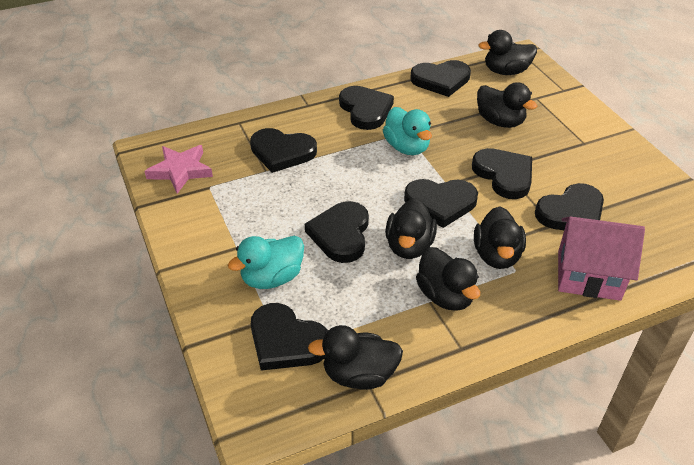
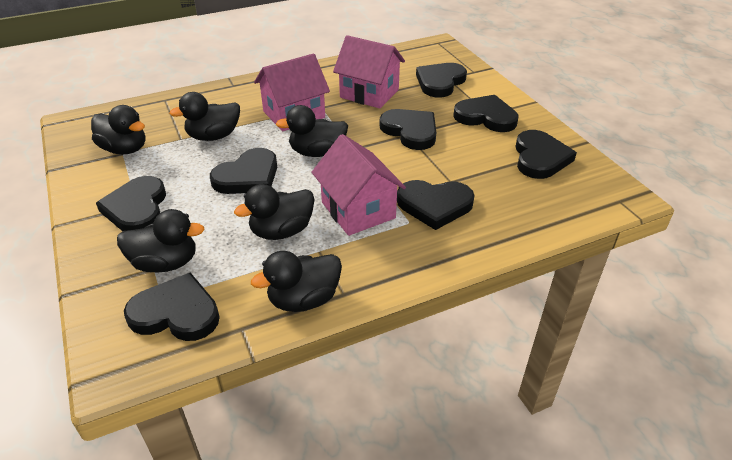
pink house: 1 -> 3
pink star: 1 -> 0
turquoise duck: 2 -> 0

